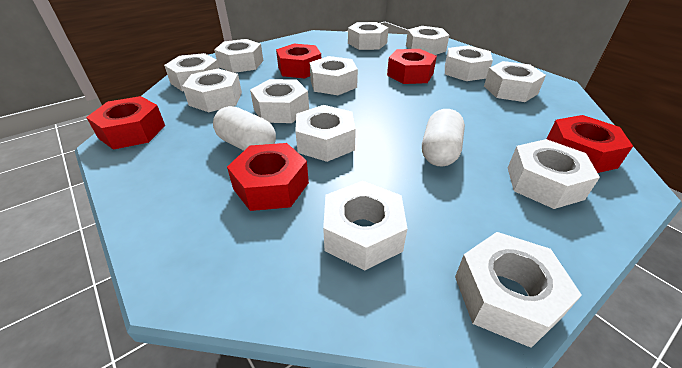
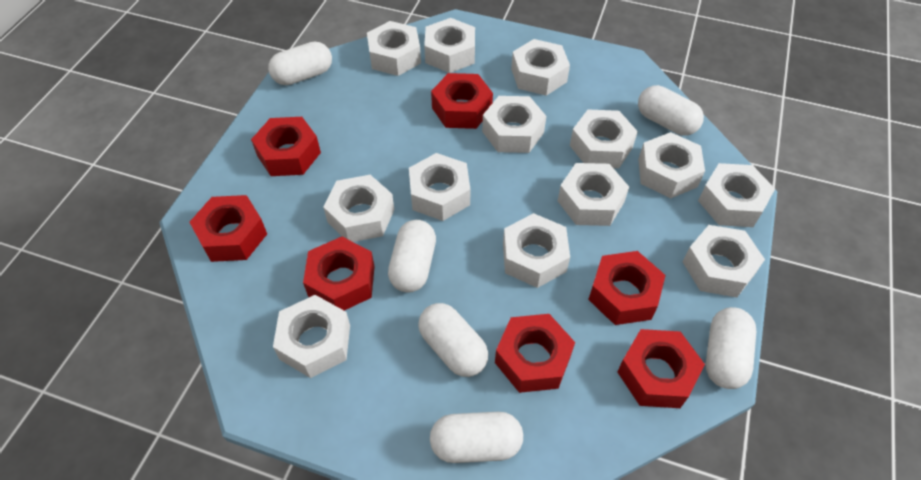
red nut: 5 -> 7
white capsule: 2 -> 6

